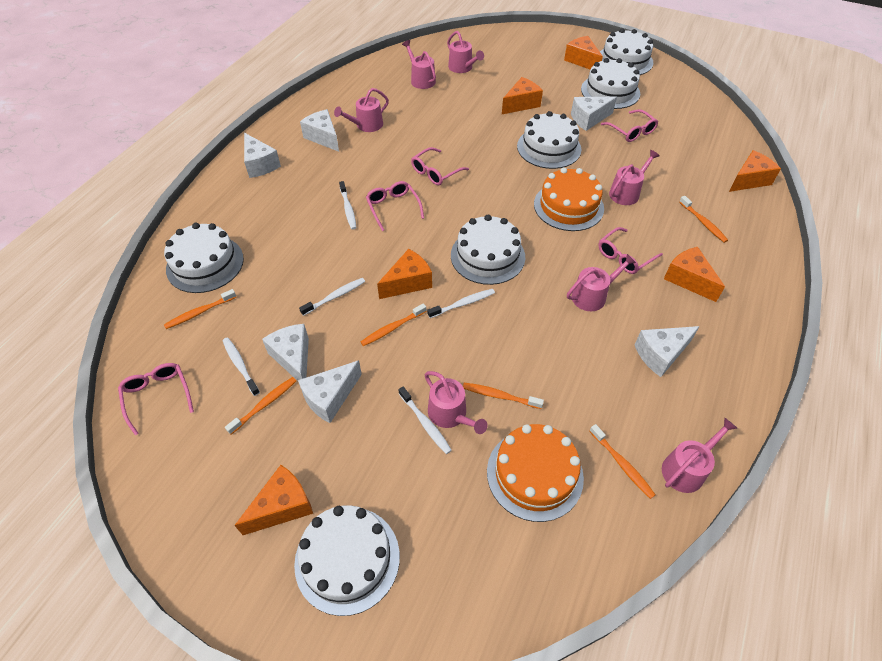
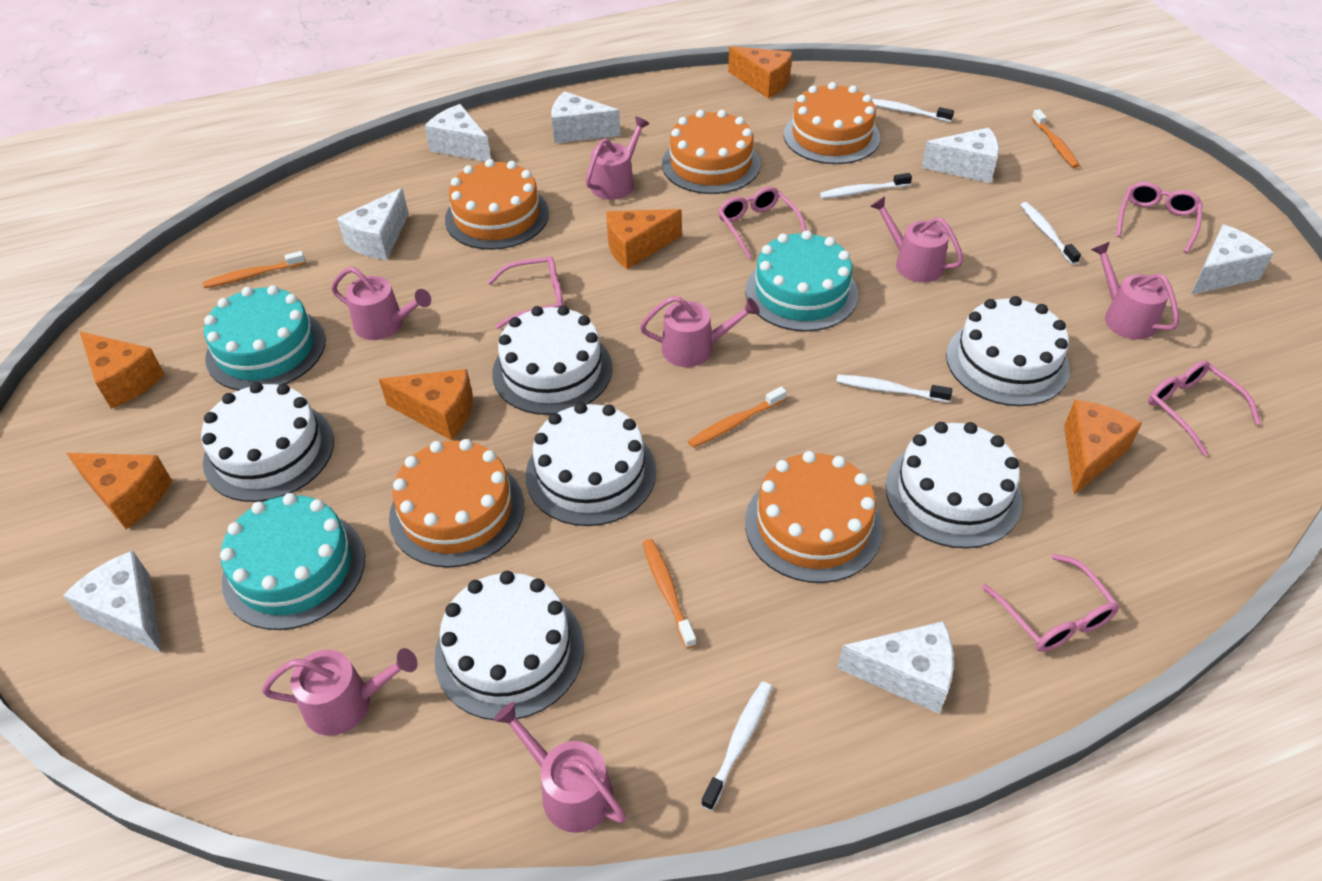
orange cake: 2 -> 5
orange toothbrush: 6 -> 4
turquoise cake: 0 -> 3
white cheese: 6 -> 7

